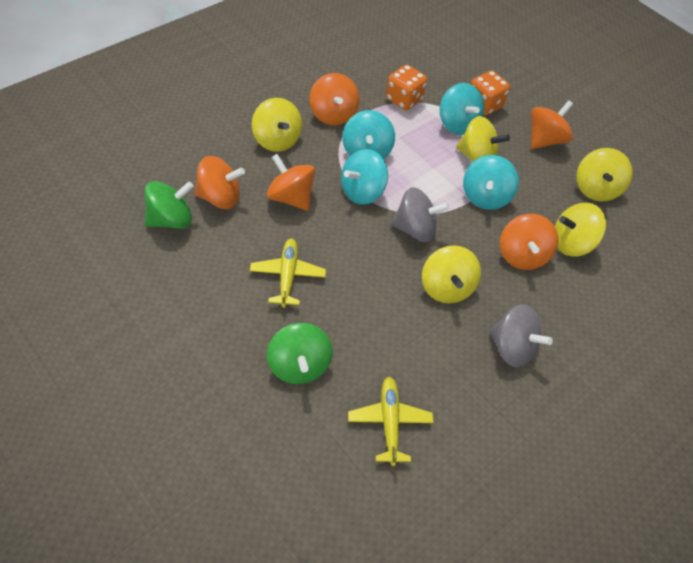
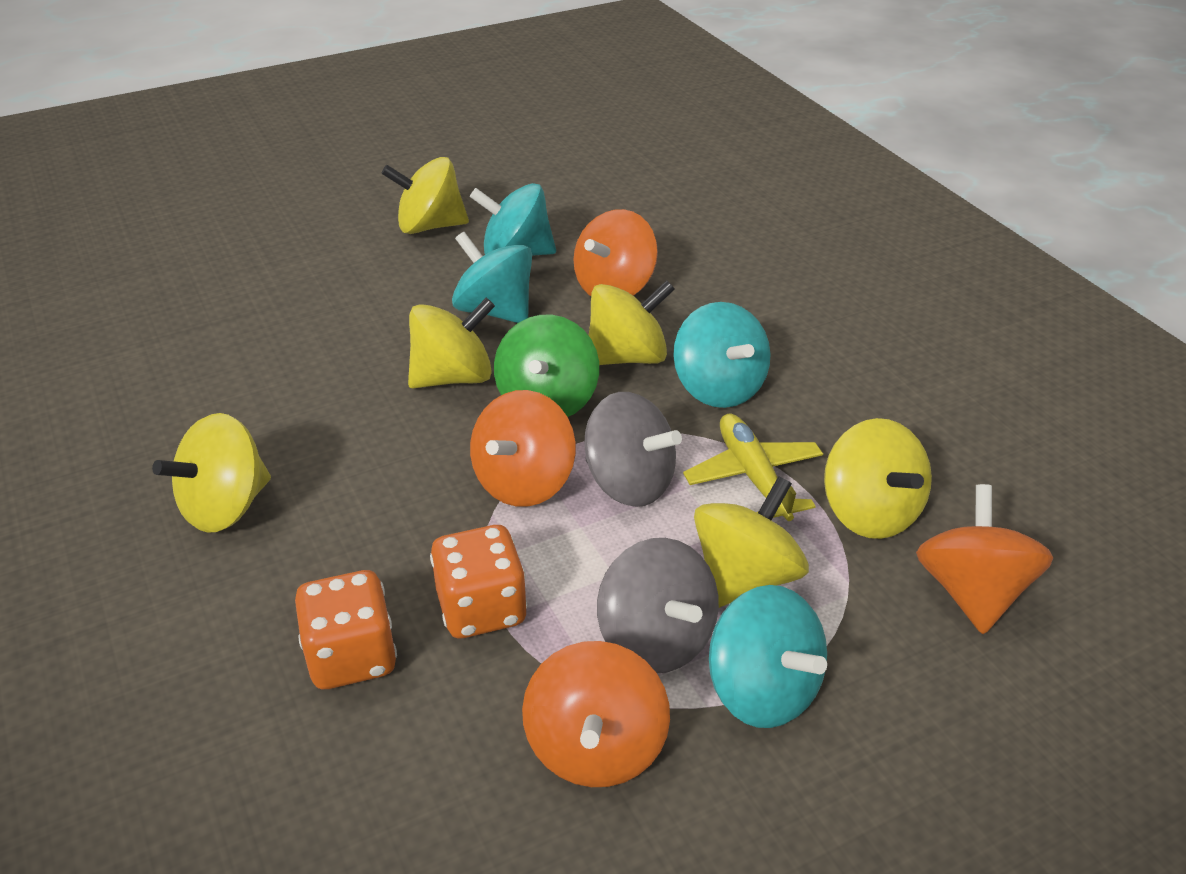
green spinning top: 2 -> 1
orange spinning top: 5 -> 4
yellow plane: 2 -> 1
yellow spinning top: 5 -> 6

